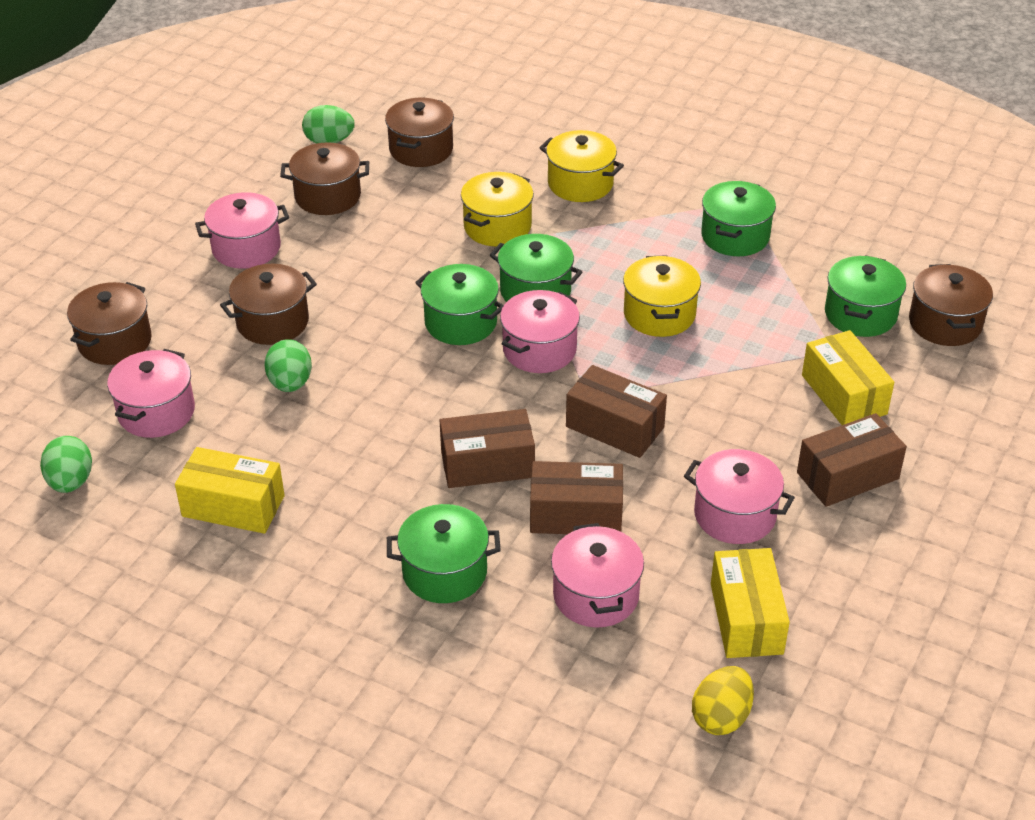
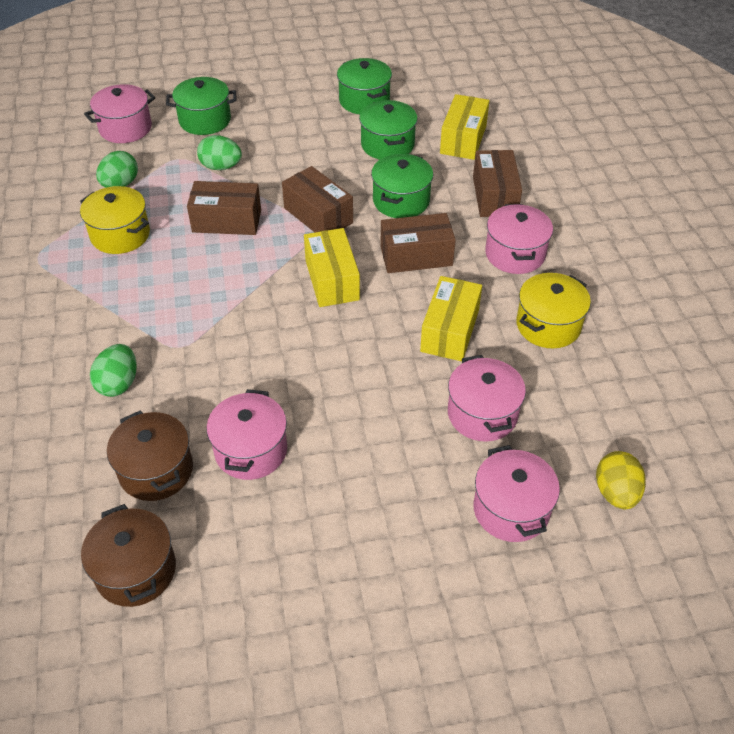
brown pot: 5 -> 2
green pot: 5 -> 4
yellow pot: 3 -> 2

